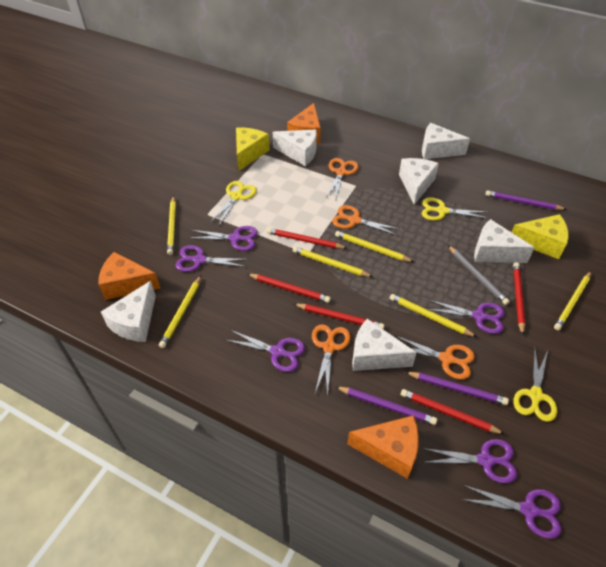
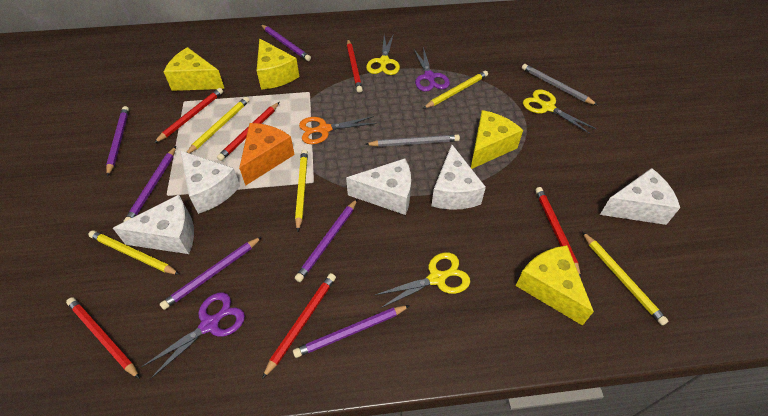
grey pencil: 1 -> 2
orange cheese: 3 -> 1
orange scissors: 4 -> 1
purple pencil: 3 -> 6
purple scissors: 6 -> 2
red pencil: 5 -> 6
white cheese: 6 -> 5
yellow cheese: 2 -> 4
yellow pencil: 6 -> 5

